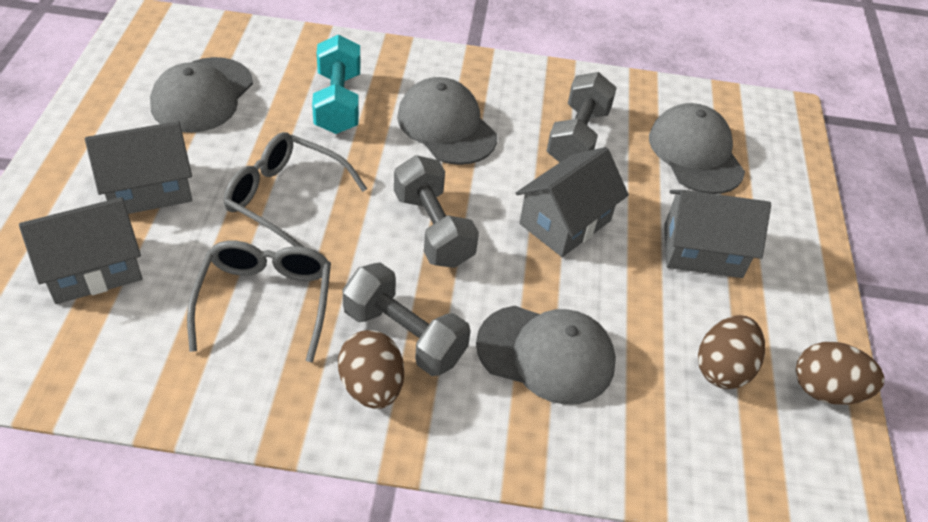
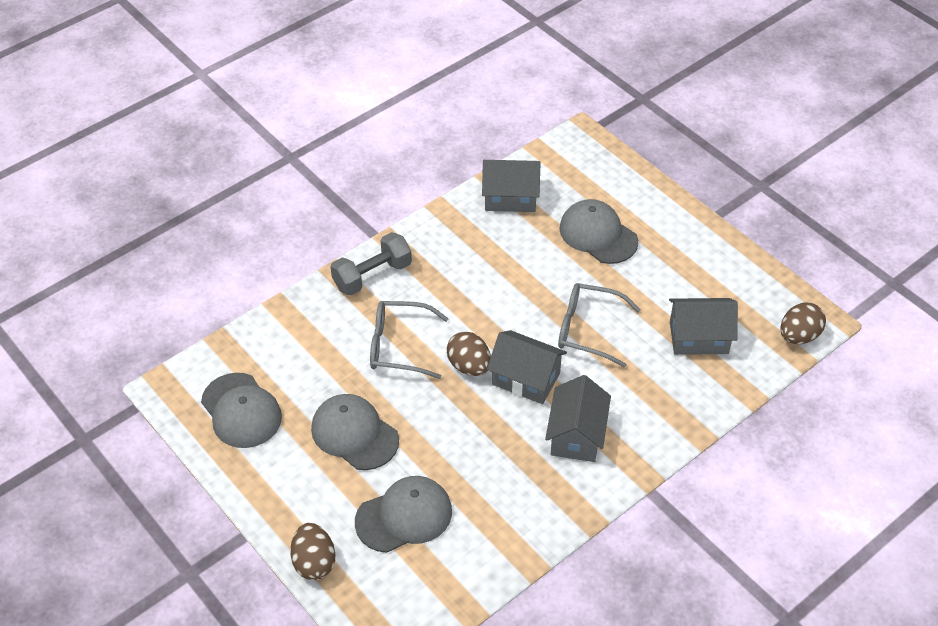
grey dumbbell: 3 -> 1
turquoise dumbbell: 1 -> 0

